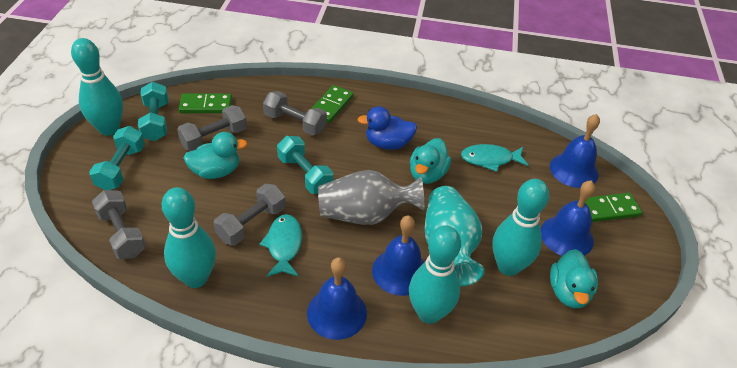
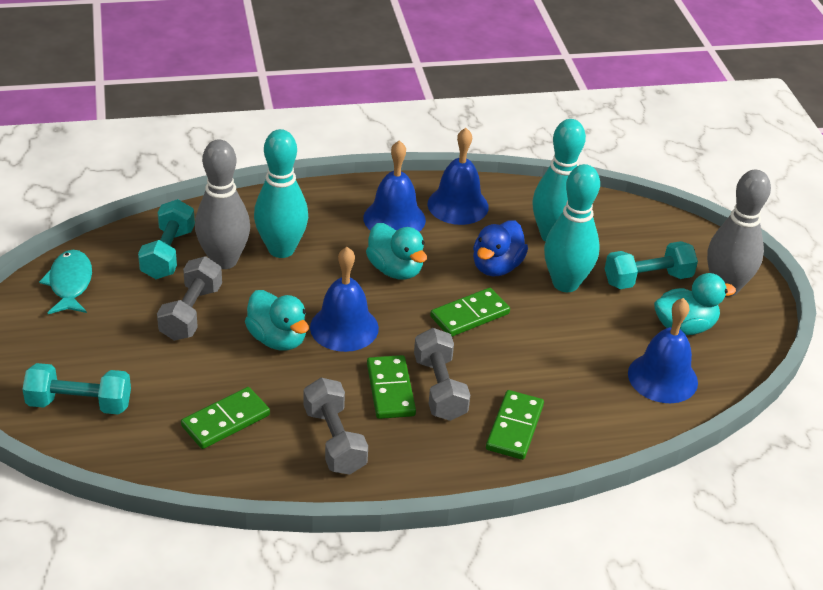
green domino: 3 -> 4
grey bowling pin: 0 -> 2
grey dumbbell: 4 -> 3
grey vase: 1 -> 0
turquoise bowling pin: 4 -> 3
turquoise fish: 2 -> 1
turquoise vase: 1 -> 0

